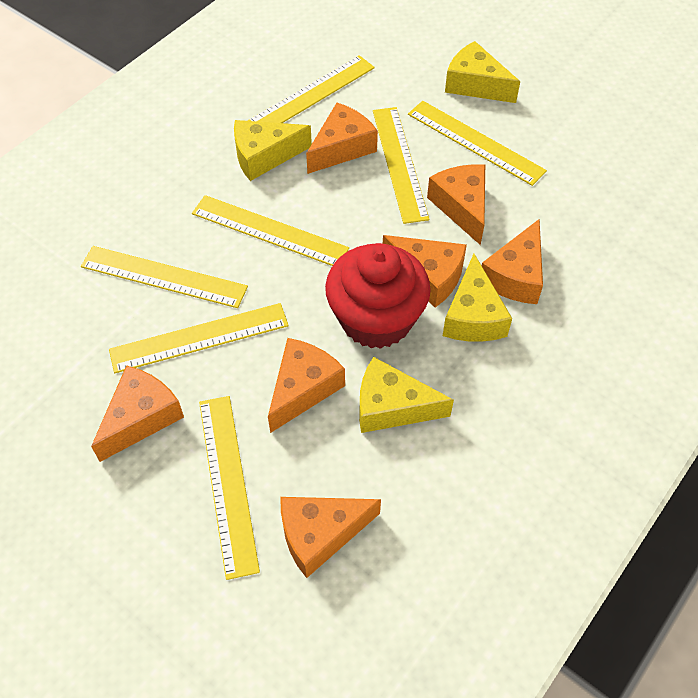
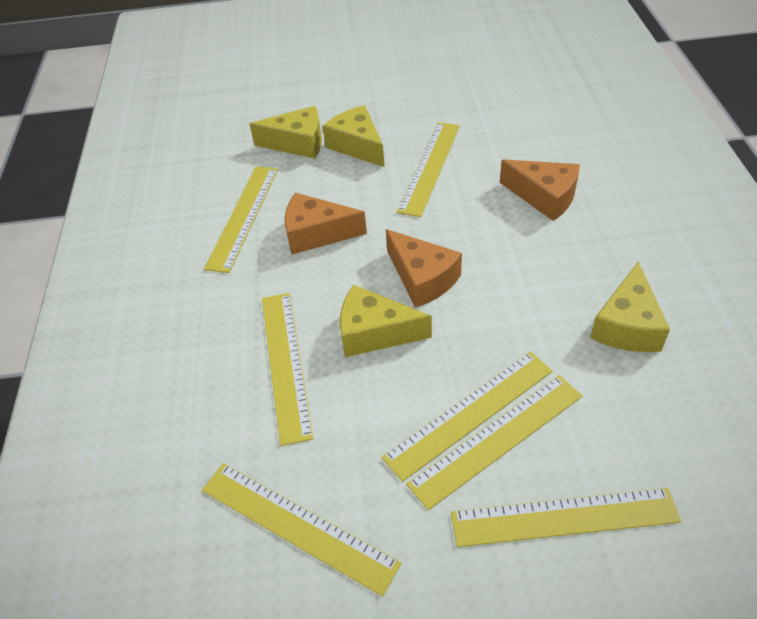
orange cheese: 7 -> 3
red cupcake: 1 -> 0

